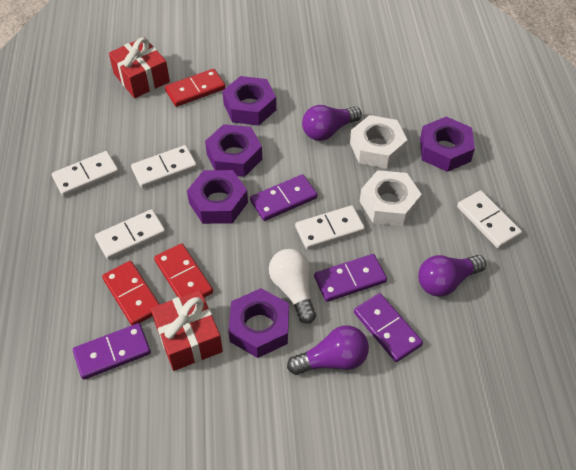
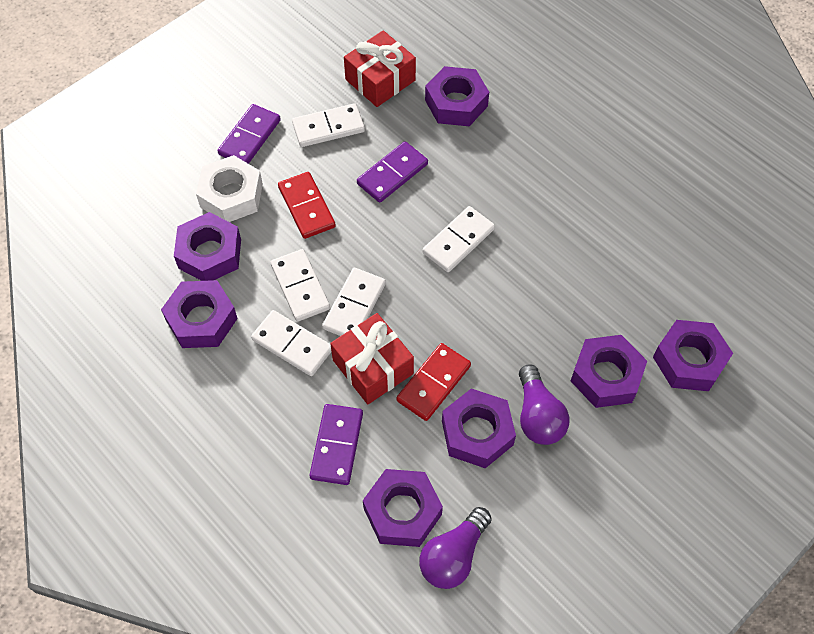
purple domino: 4 -> 3
purple light bulb: 3 -> 2
purple nut: 5 -> 7
red domino: 3 -> 2
white light bulb: 1 -> 0
white nut: 2 -> 1

